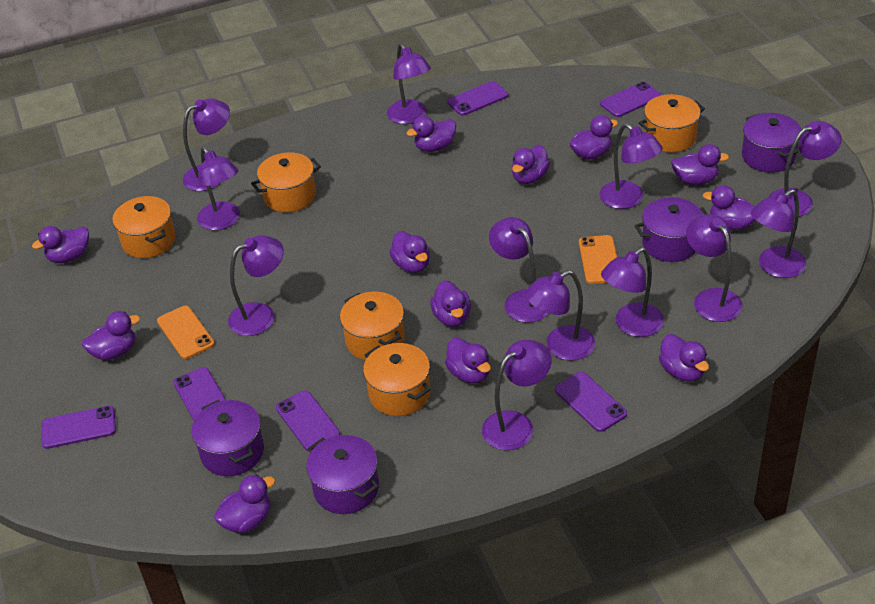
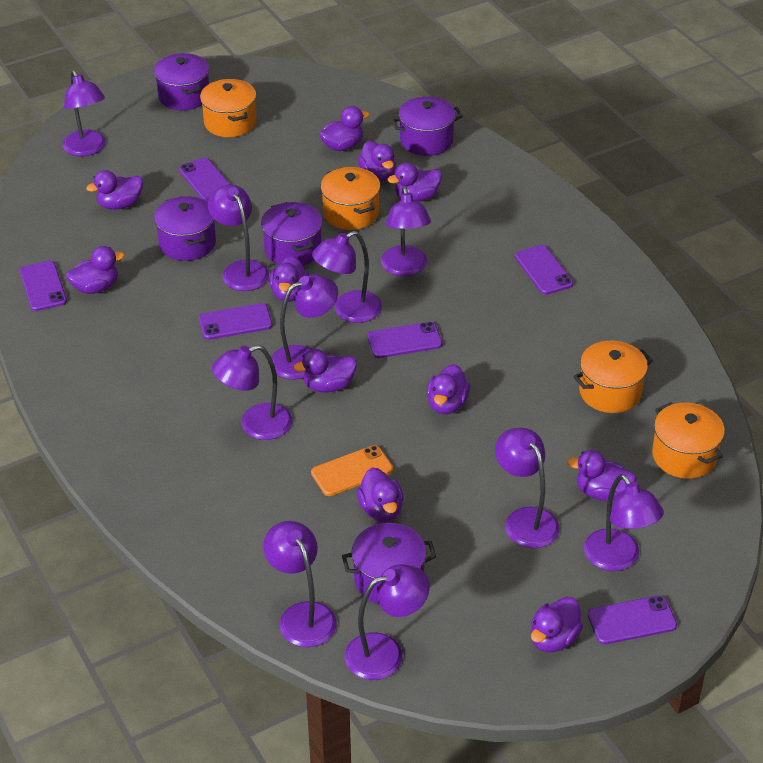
orange phone: 2 -> 1
orange pot: 5 -> 4
purple duck: 12 -> 11
purple lamp: 12 -> 10
purple pot: 4 -> 5

